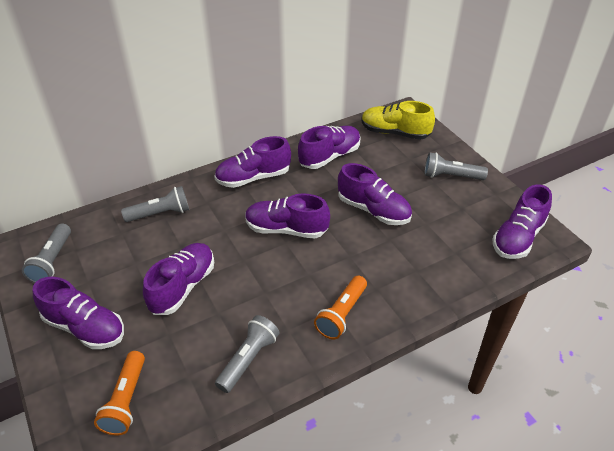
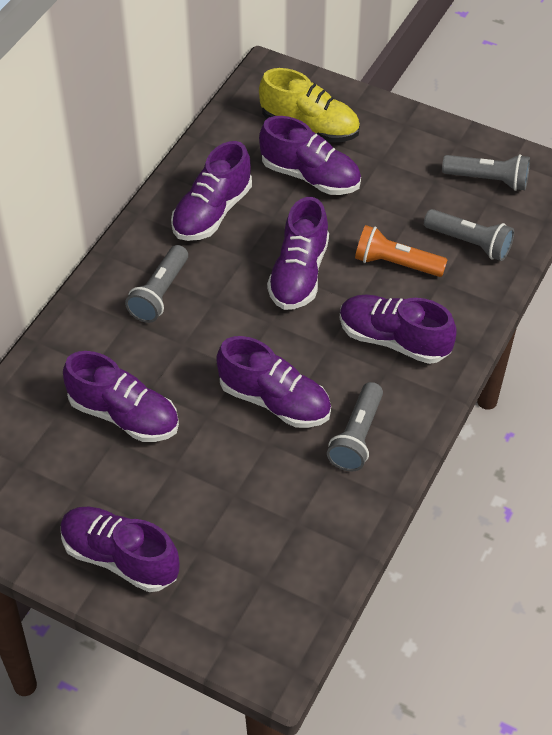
orange flashlight: 2 -> 1

